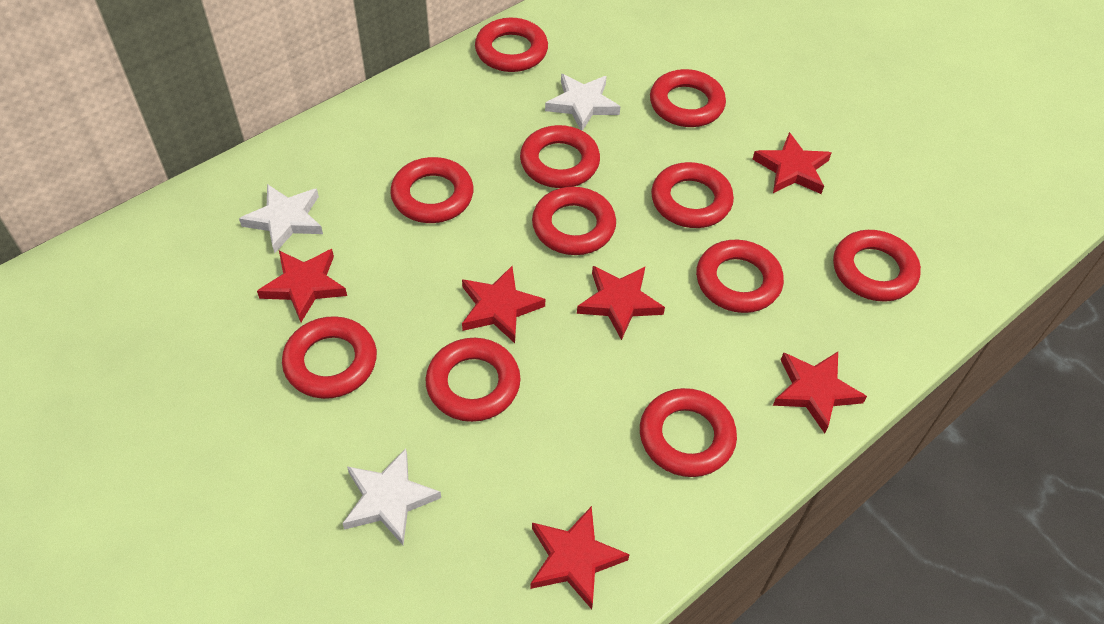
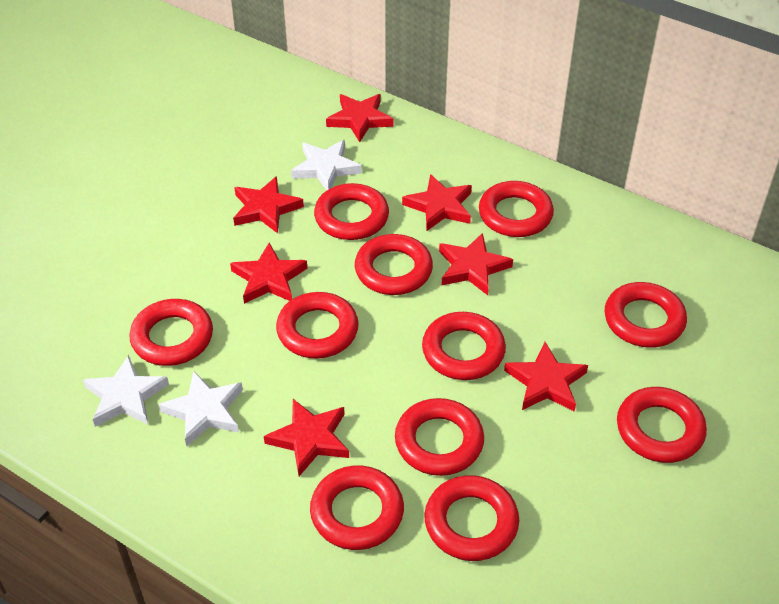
red star: 6 -> 7

